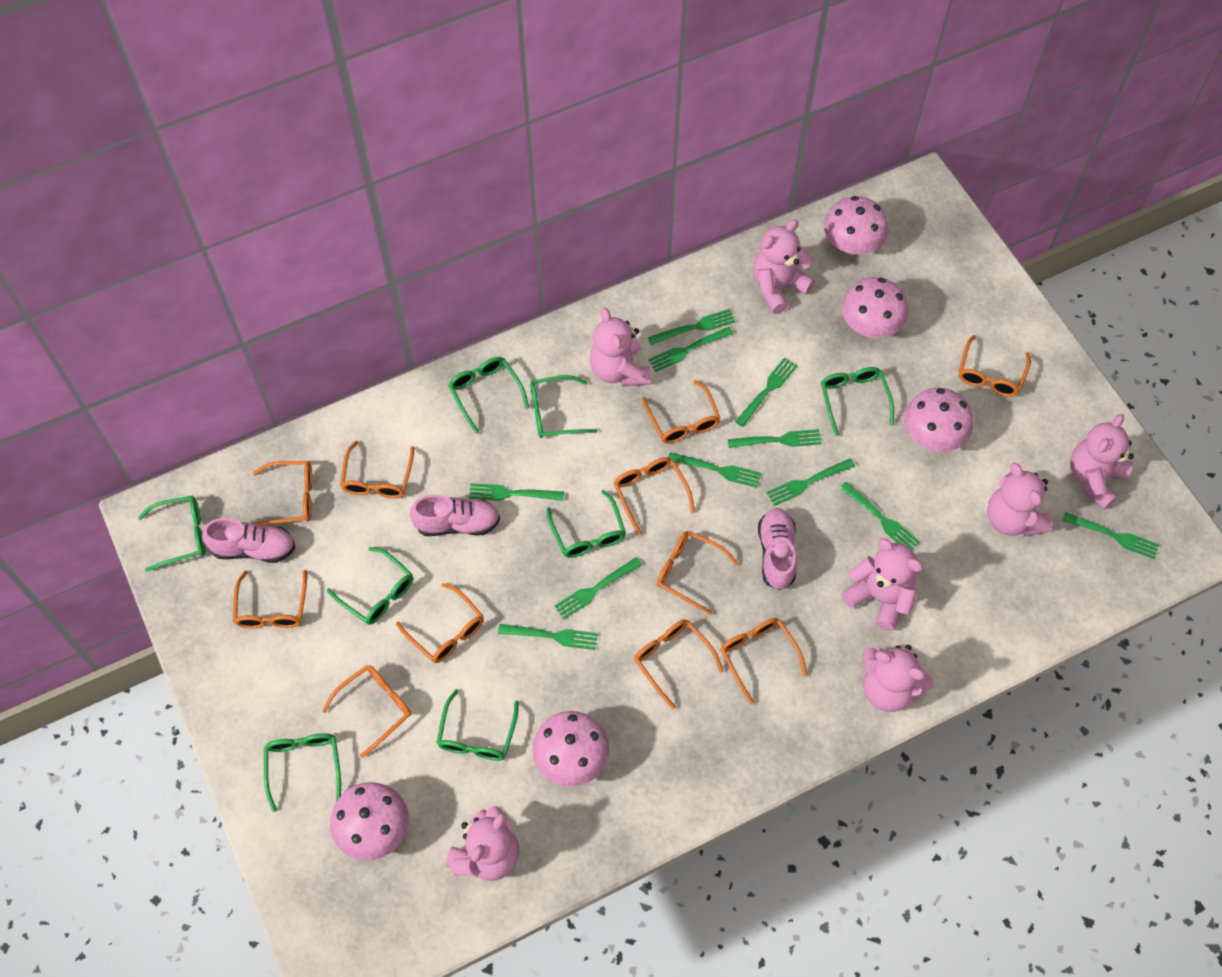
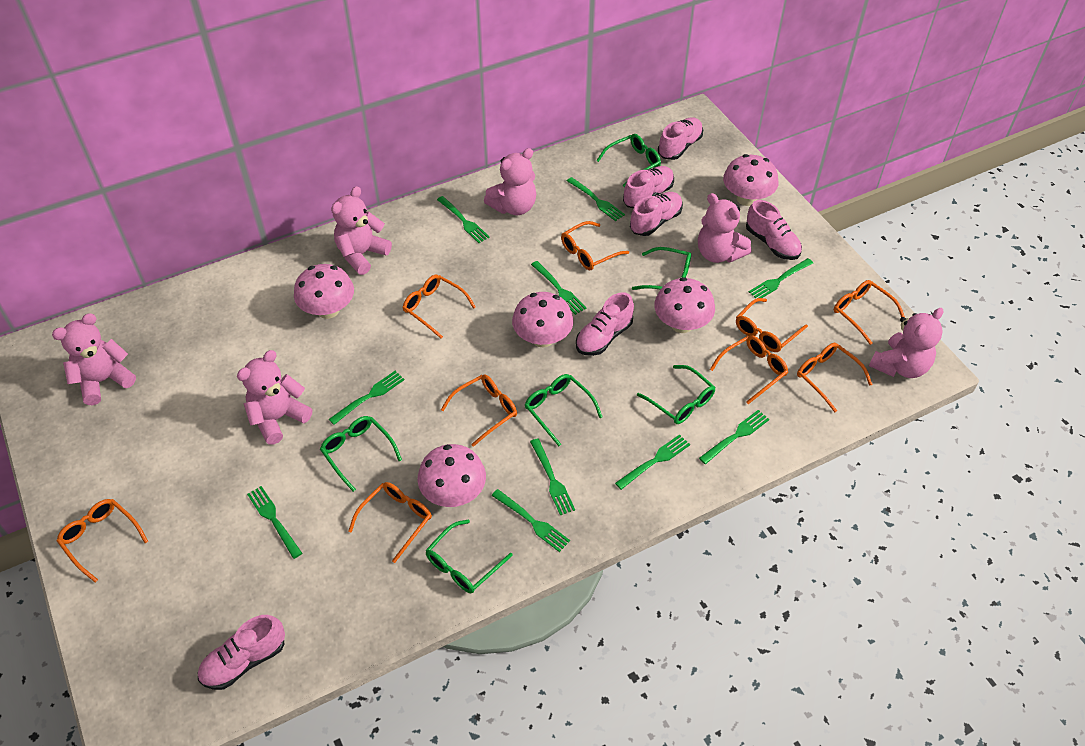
green fork: 11 -> 10
green glasses: 8 -> 6
orange glasses: 11 -> 9
pink shoe: 3 -> 6
pink teddy bear: 7 -> 6

